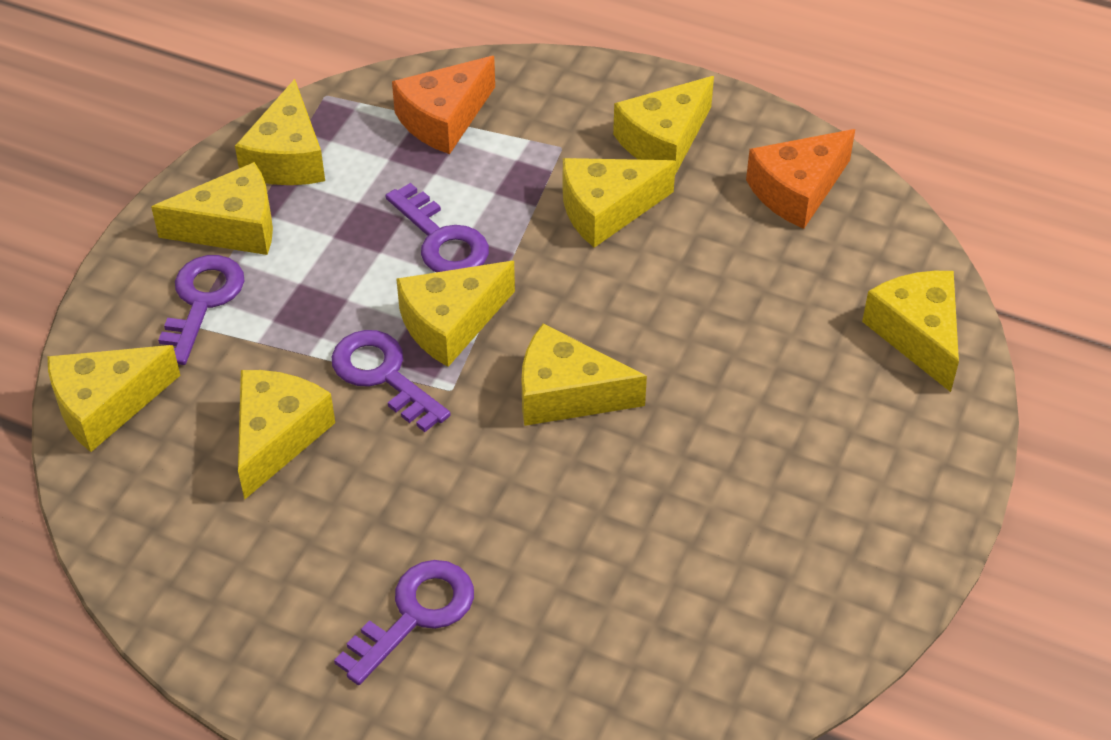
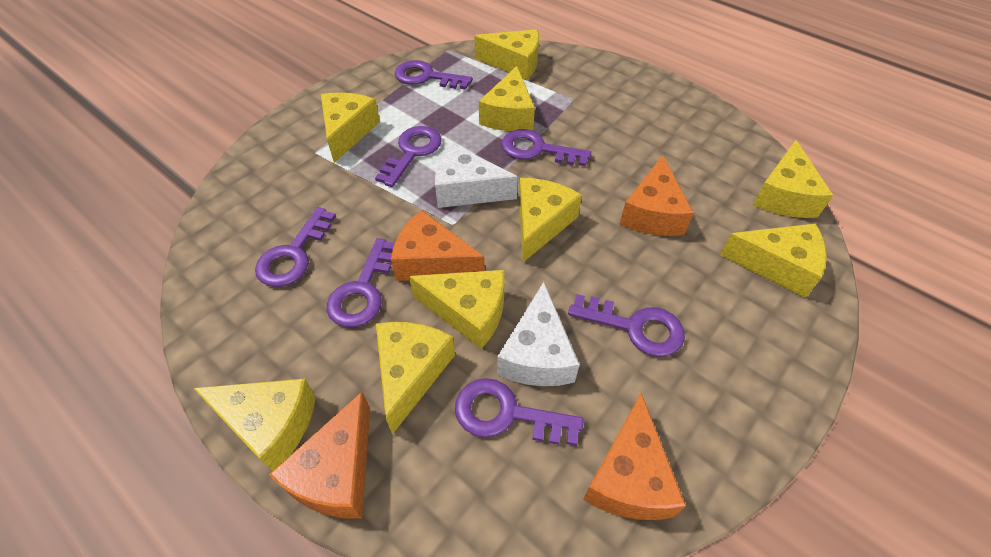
orange cheese: 2 -> 4
purple key: 4 -> 7
white cheese: 0 -> 2

